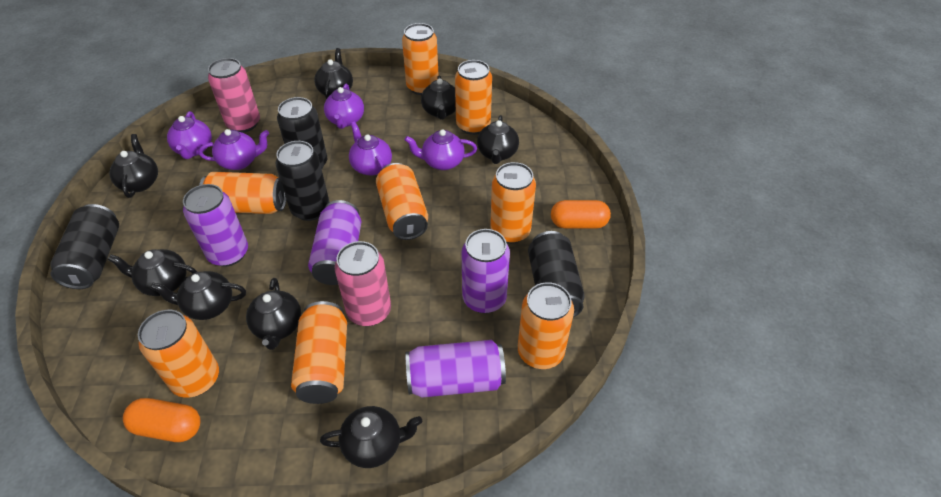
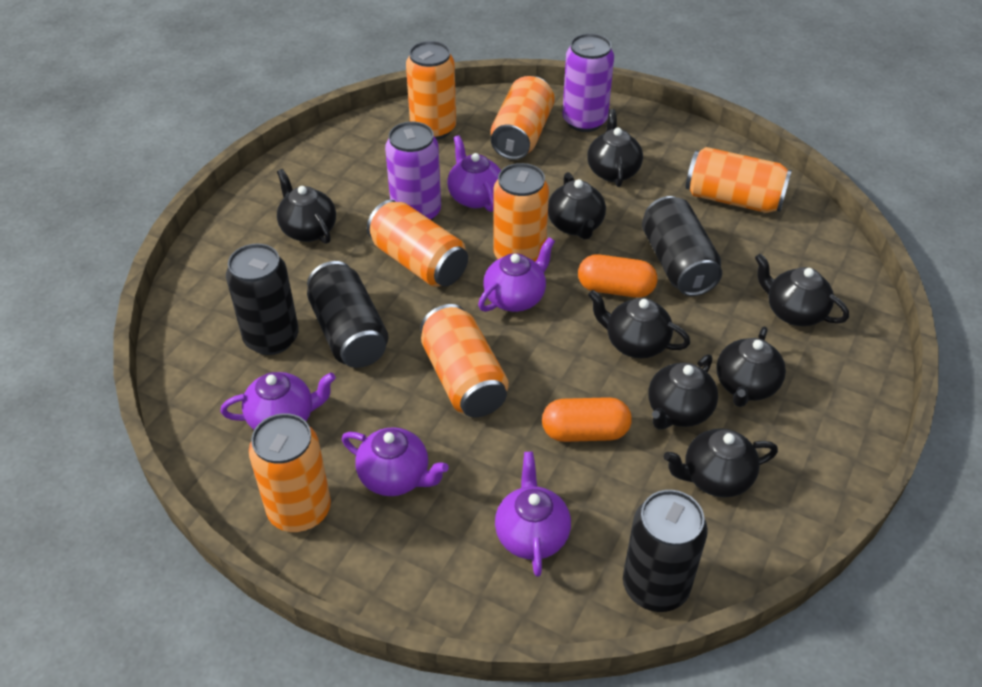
orange can: 8 -> 7
pink can: 2 -> 0
purple can: 4 -> 2

